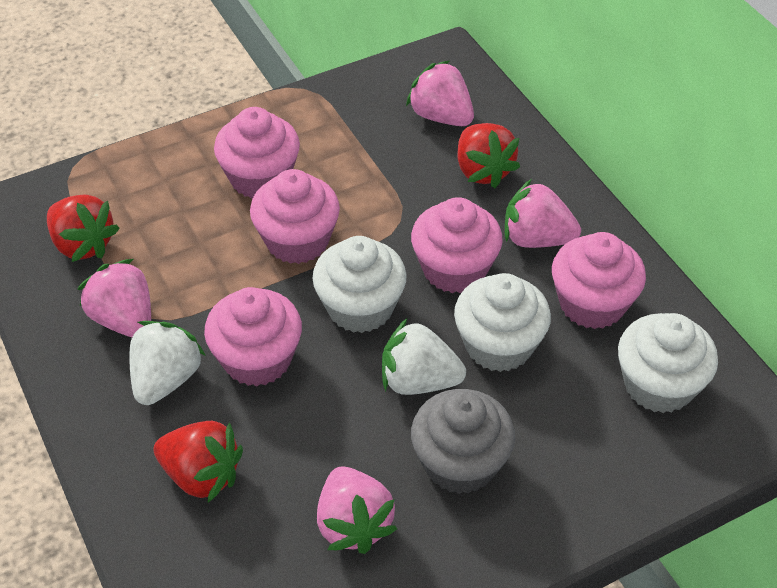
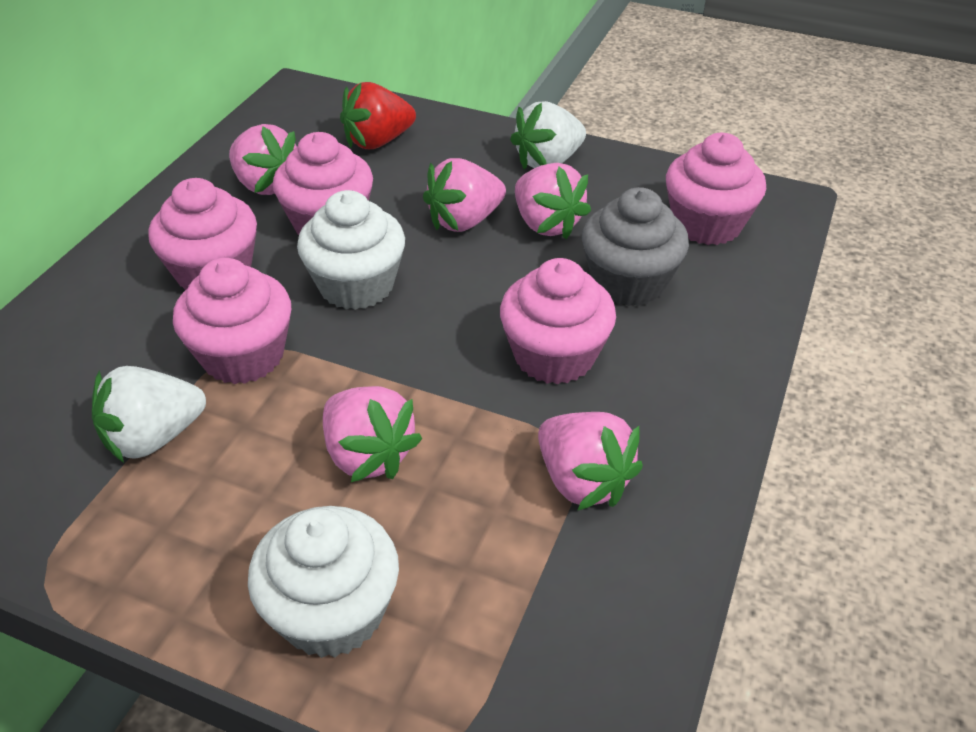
pink strawberry: 4 -> 5
red strawberry: 3 -> 1
white cupcake: 3 -> 2

